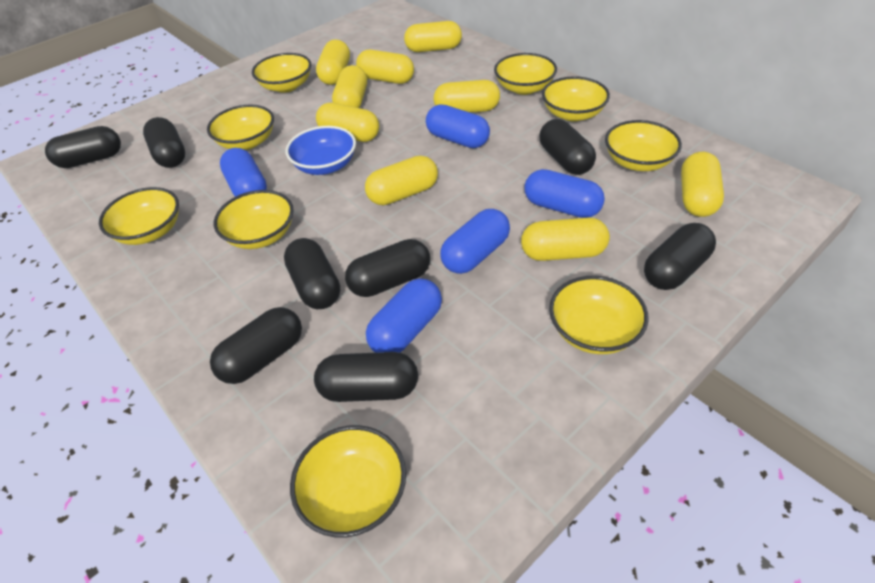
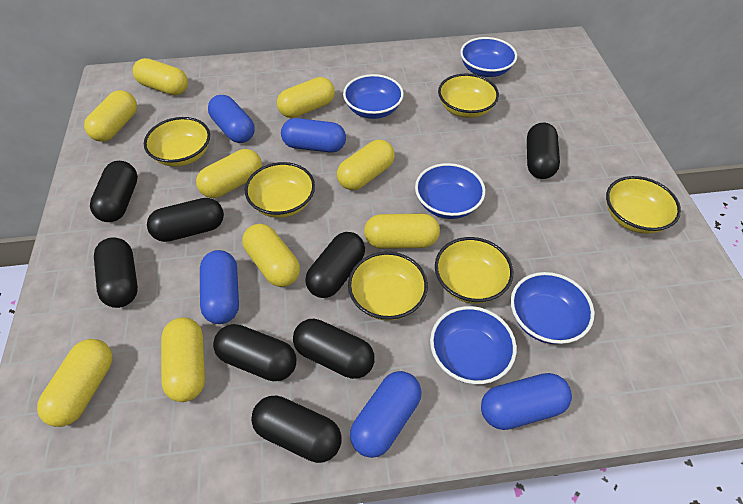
blue bowl: 1 -> 5
yellow bowl: 9 -> 6

